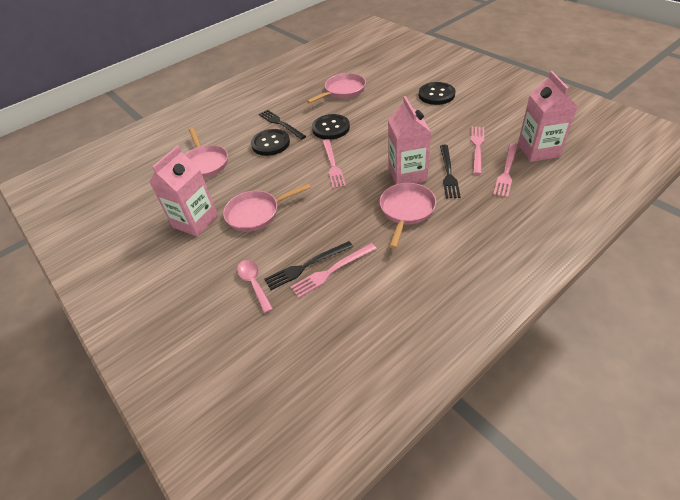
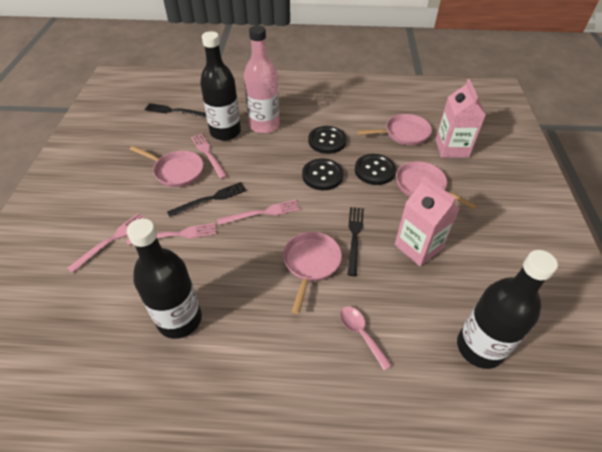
black bottle: 0 -> 3
pink bottle: 0 -> 1
pink carton: 3 -> 2

